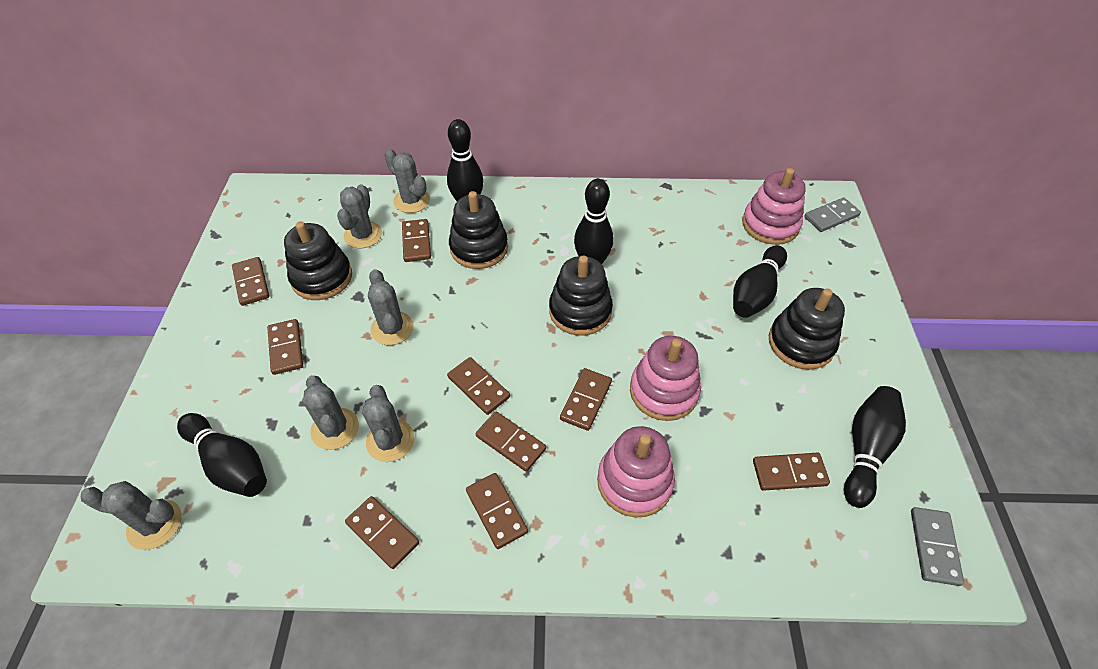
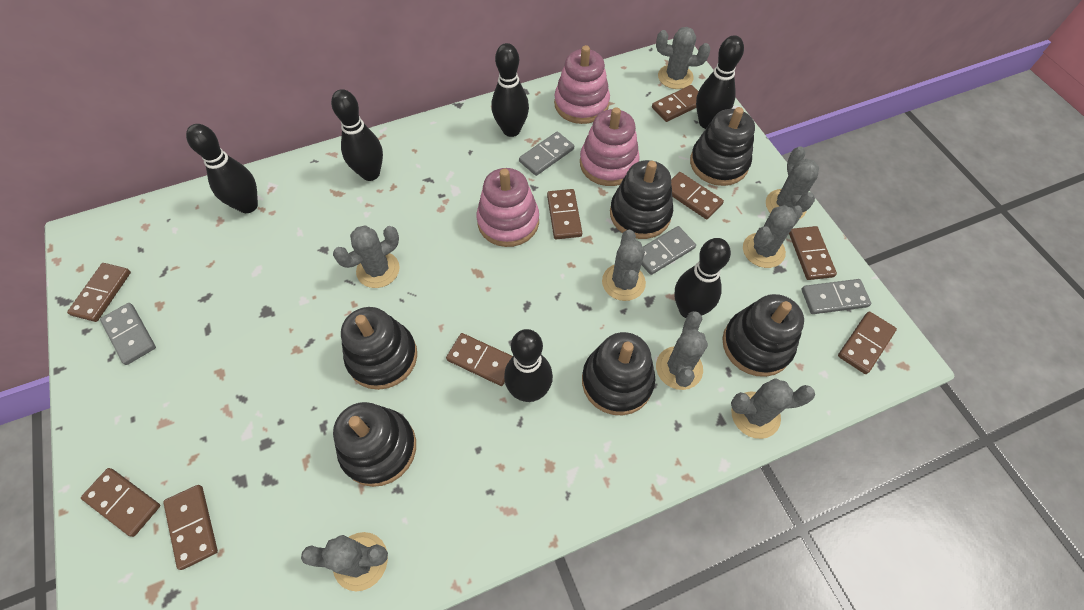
black bowling pin: 5 -> 6
black stacking toy: 4 -> 6
grey cactus: 6 -> 8
grey domino: 2 -> 4

